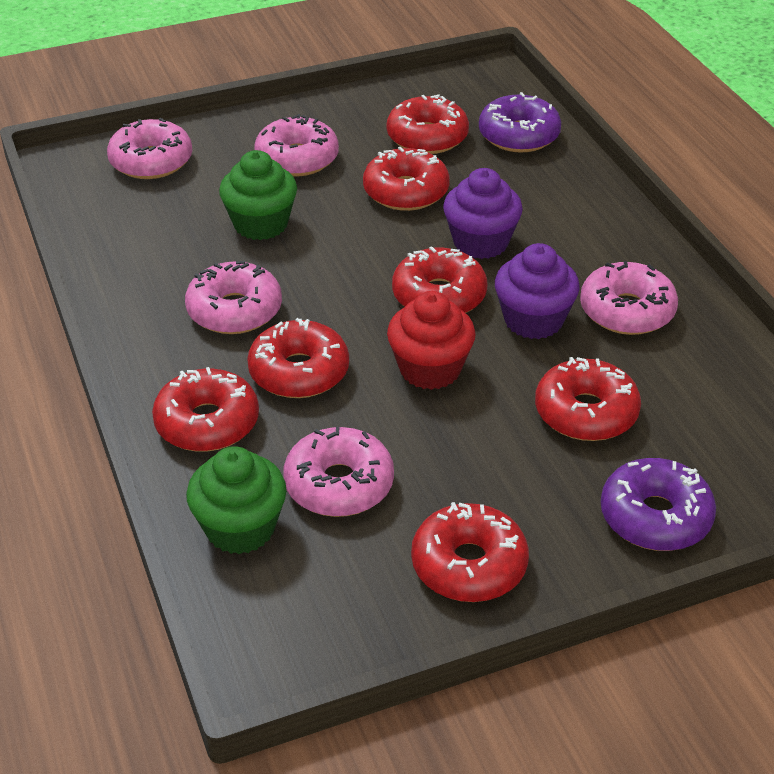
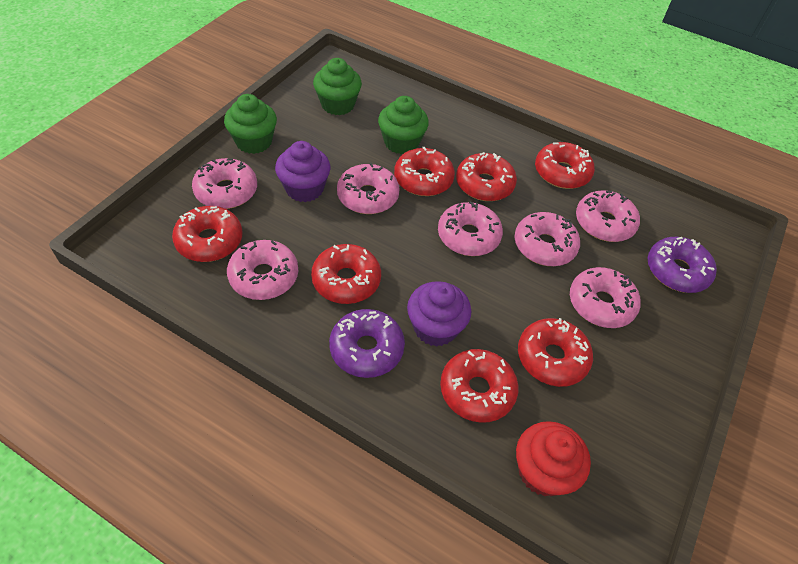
green cupcake: 2 -> 3
pink donut: 5 -> 7

